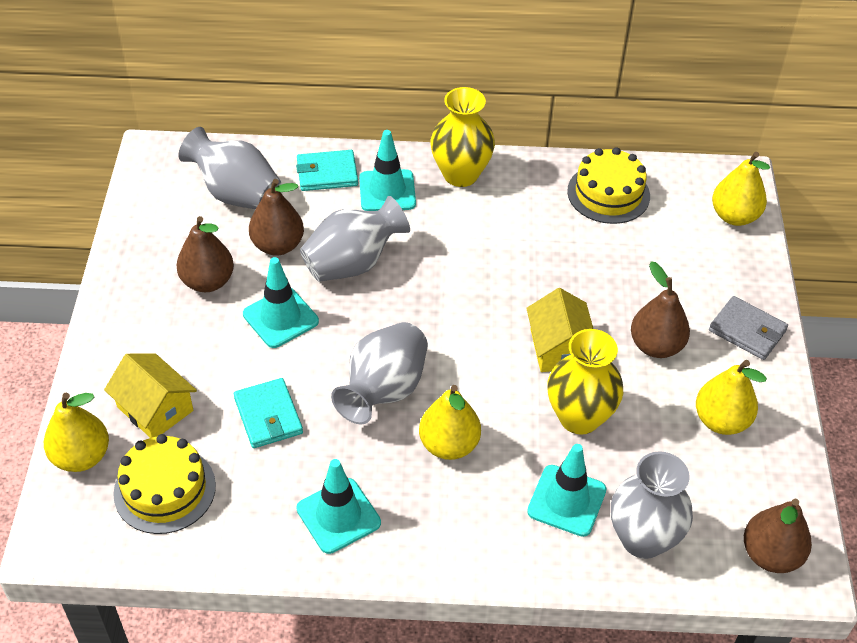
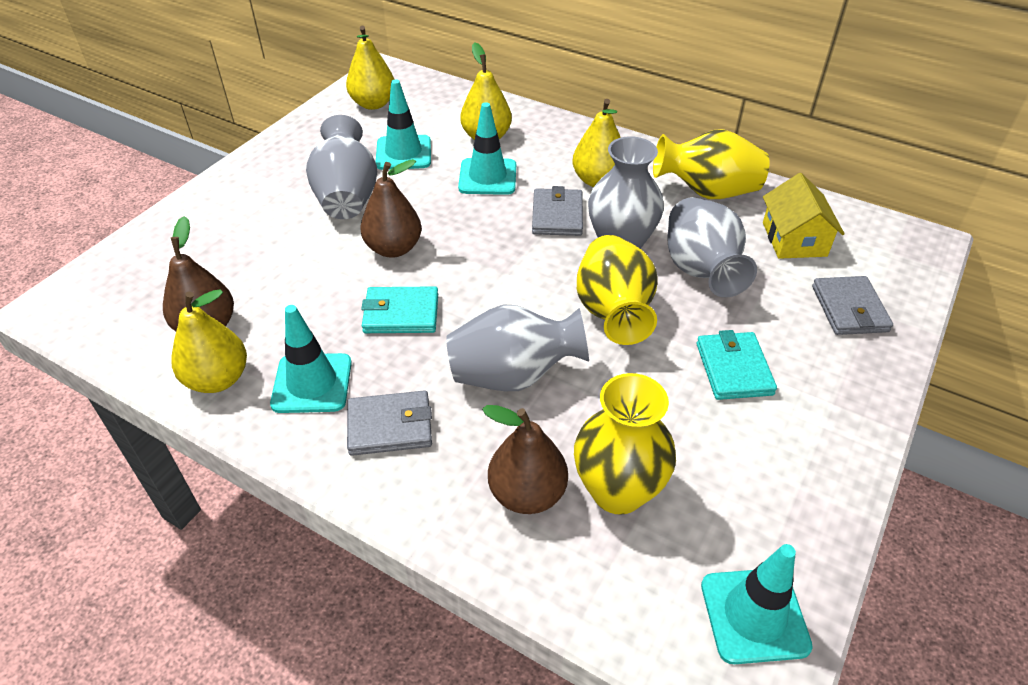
brown pear: 4 -> 3
grey wallet: 1 -> 3
yellow cake: 2 -> 0
yellow house: 2 -> 1
yellow vase: 2 -> 3

